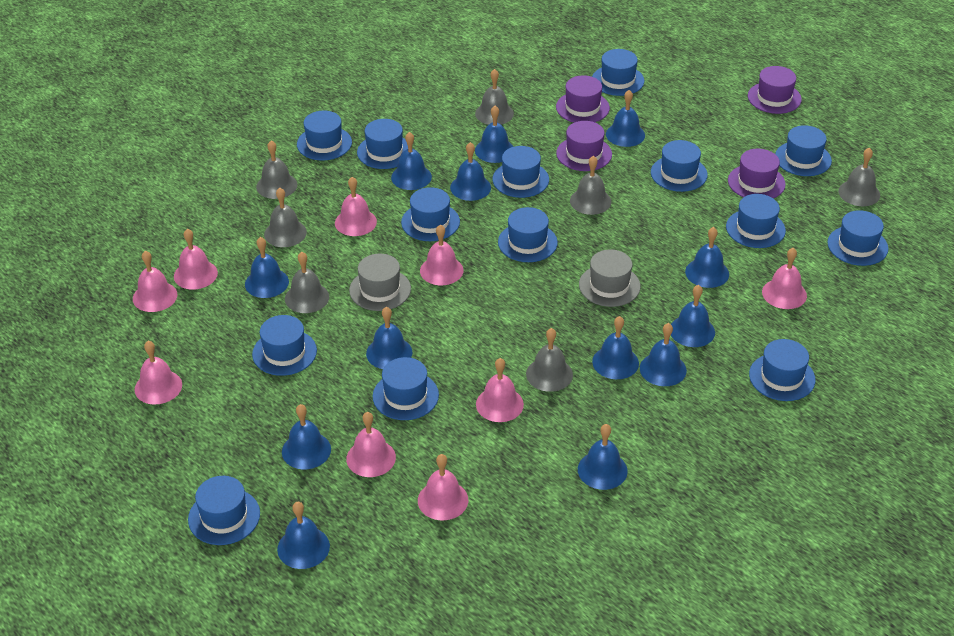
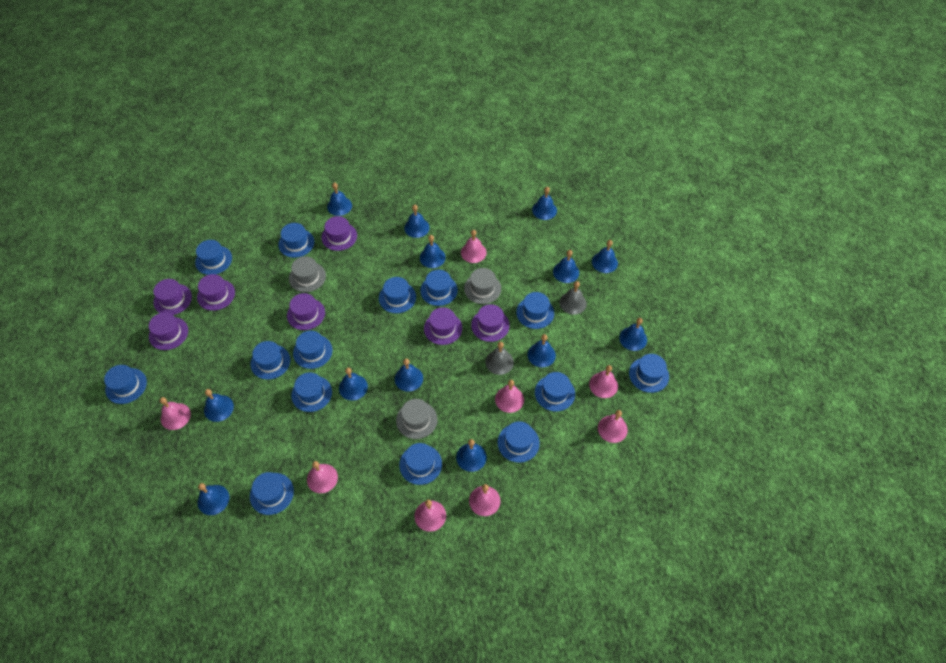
grey bell: 7 -> 2
grey hat: 2 -> 3
pink bell: 9 -> 8
purple hat: 4 -> 7

